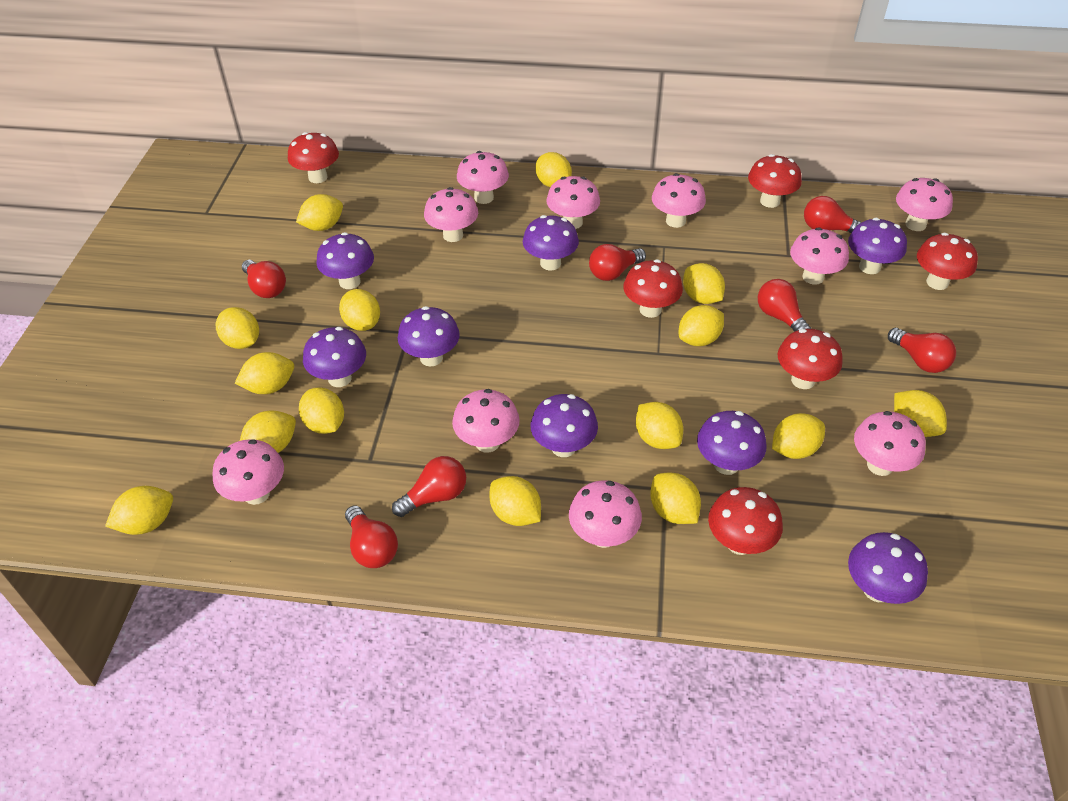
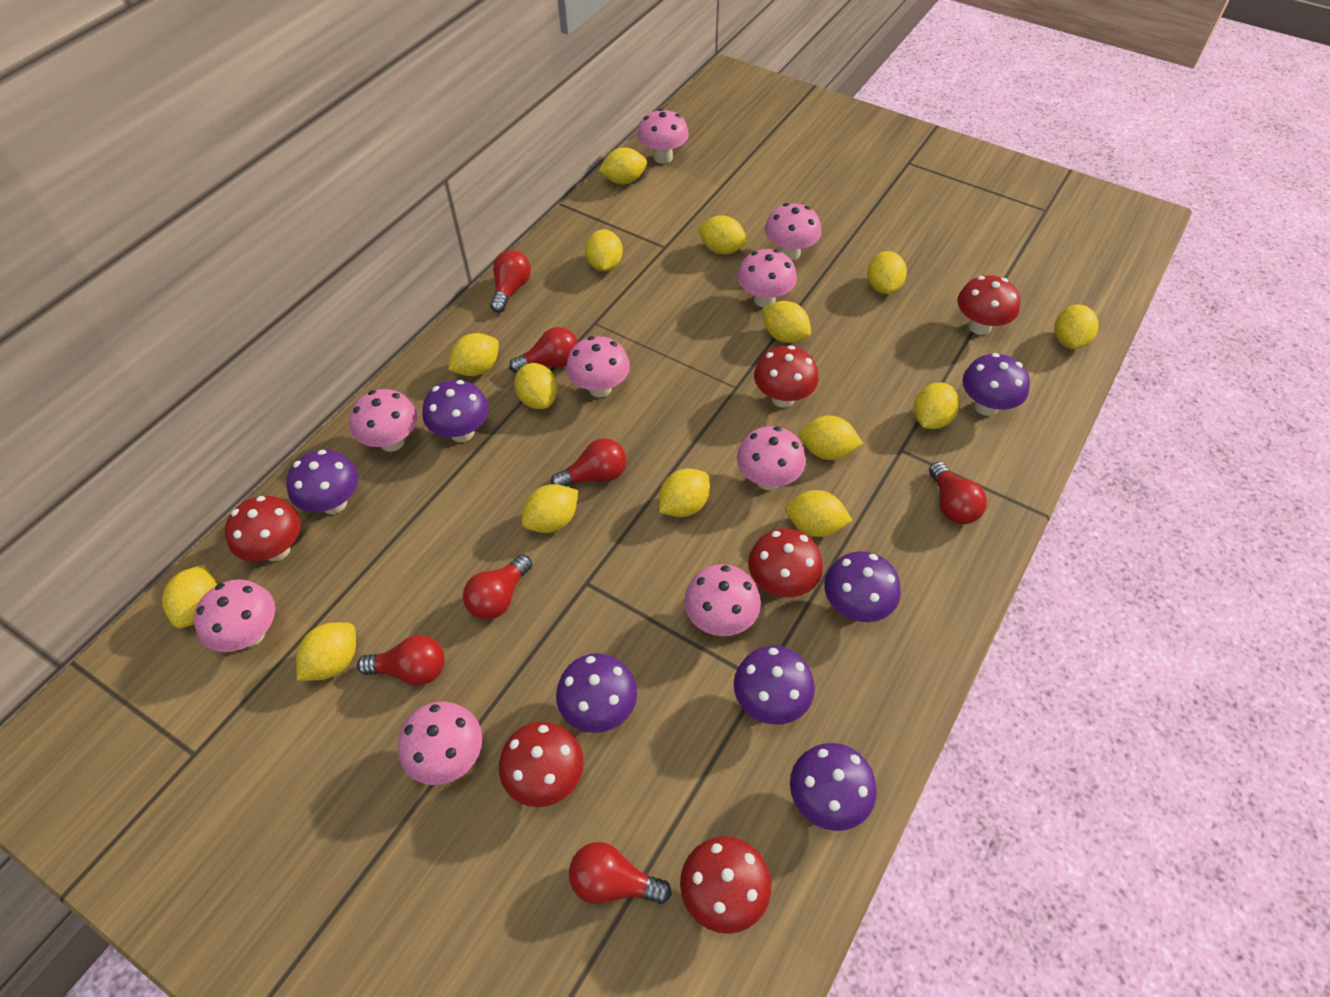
pink mushroom: 10 -> 9
purple mushroom: 8 -> 7

